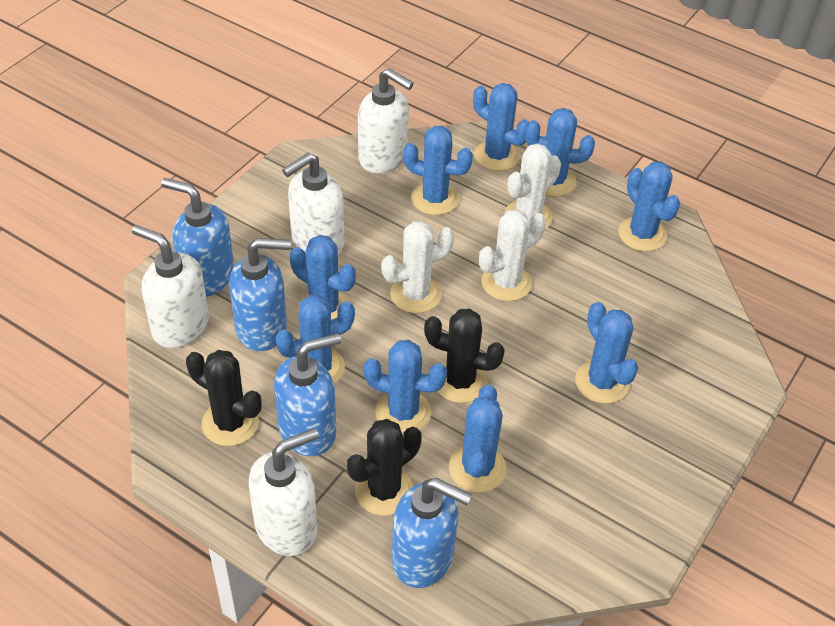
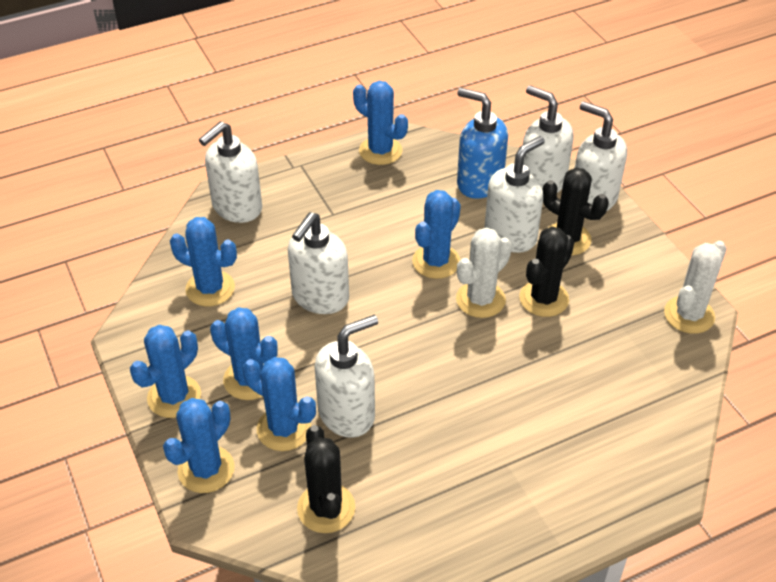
blue cactus: 9 -> 7
blue soap dispenser: 4 -> 1
white cactus: 3 -> 2
white soap dispenser: 4 -> 6

